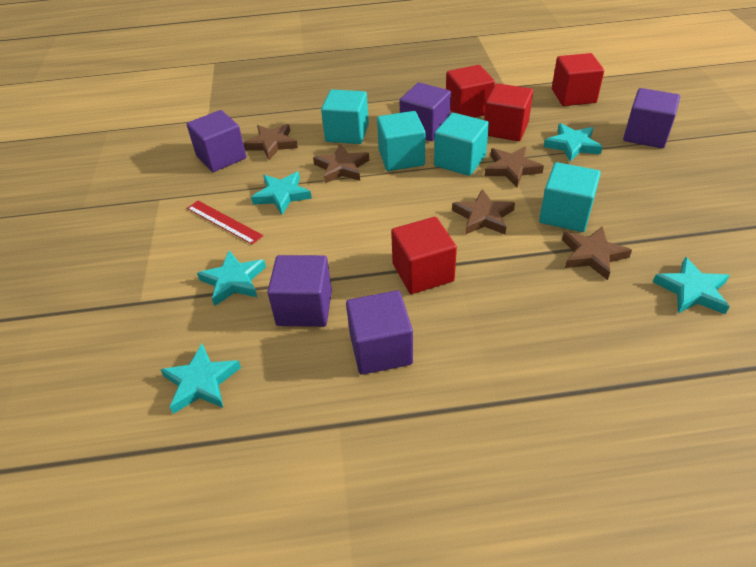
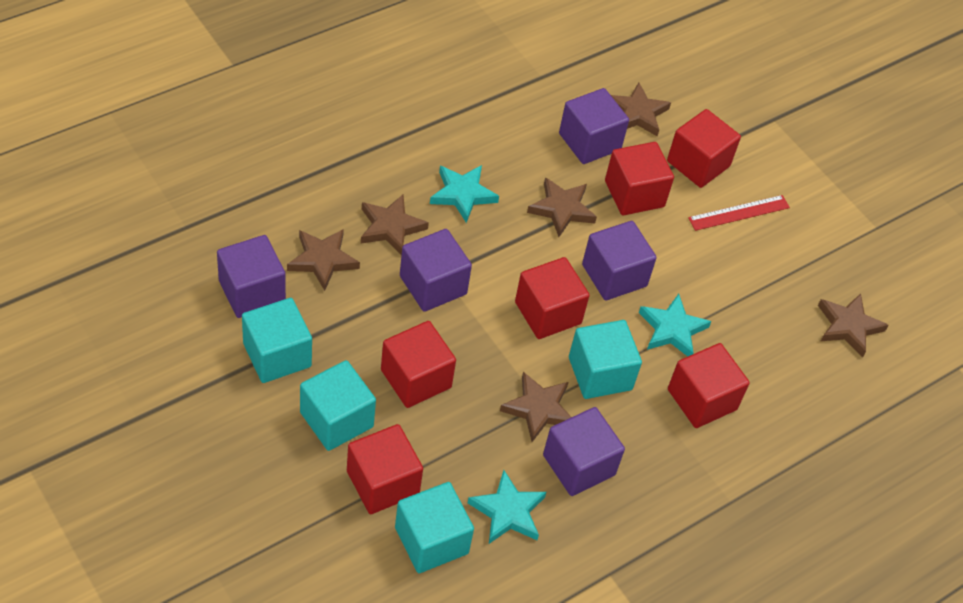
brown star: 5 -> 6
red cube: 4 -> 6
turquoise star: 5 -> 3

